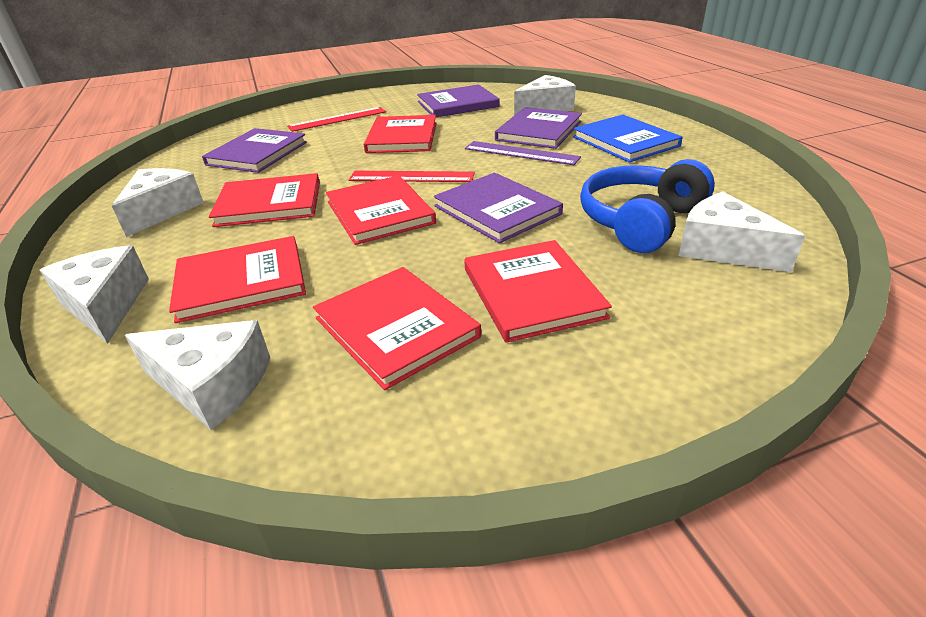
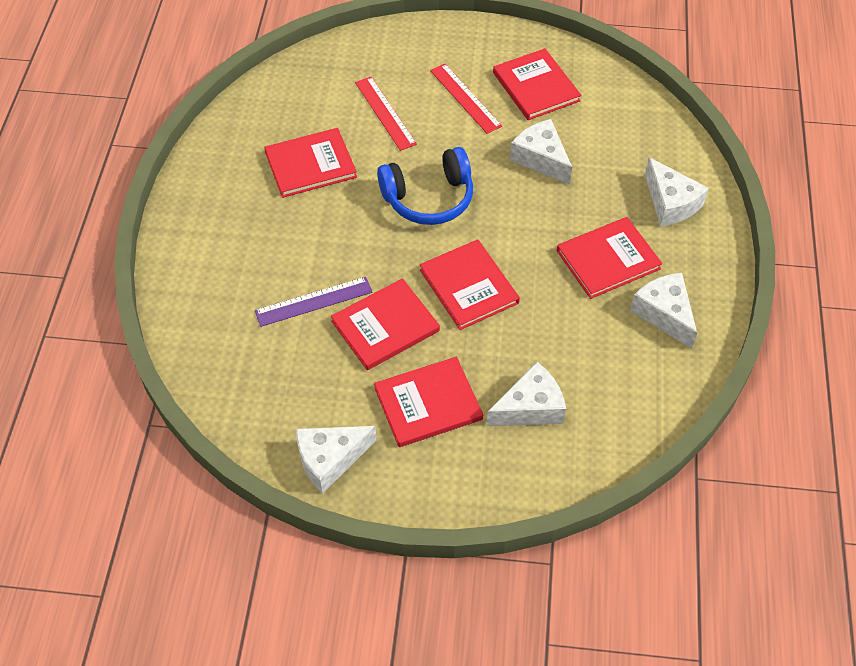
blue book: 1 -> 0
purple book: 4 -> 0

